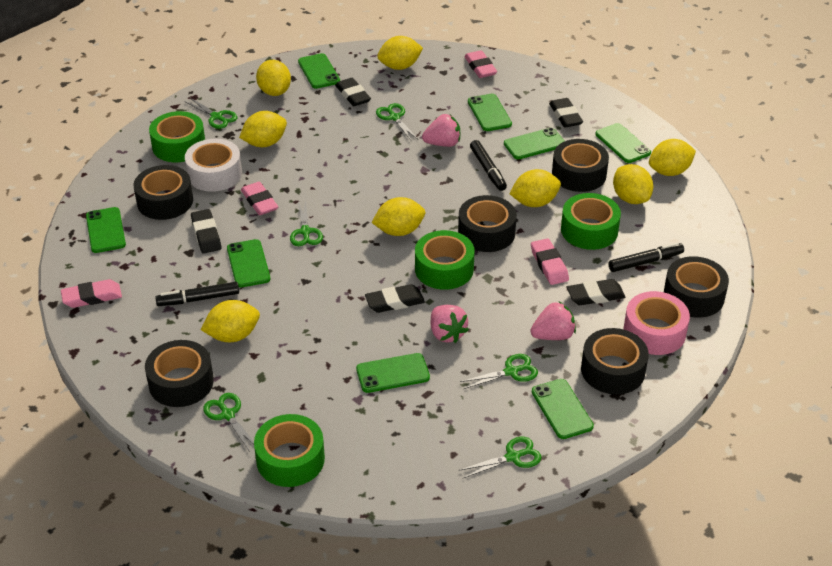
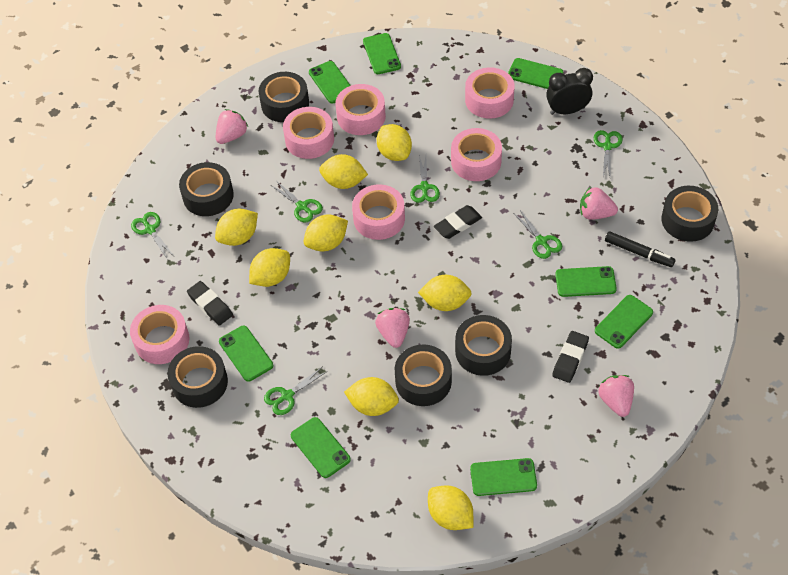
black clock: 0 -> 1
black eraser: 5 -> 3
black marker: 3 -> 1
green tape: 4 -> 0
pink eraser: 4 -> 0
pink strawberry: 3 -> 4
pink tape: 1 -> 6
white tape: 1 -> 0

